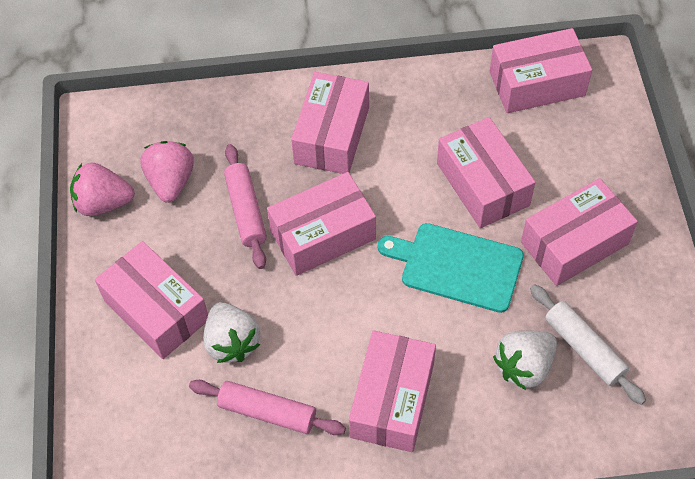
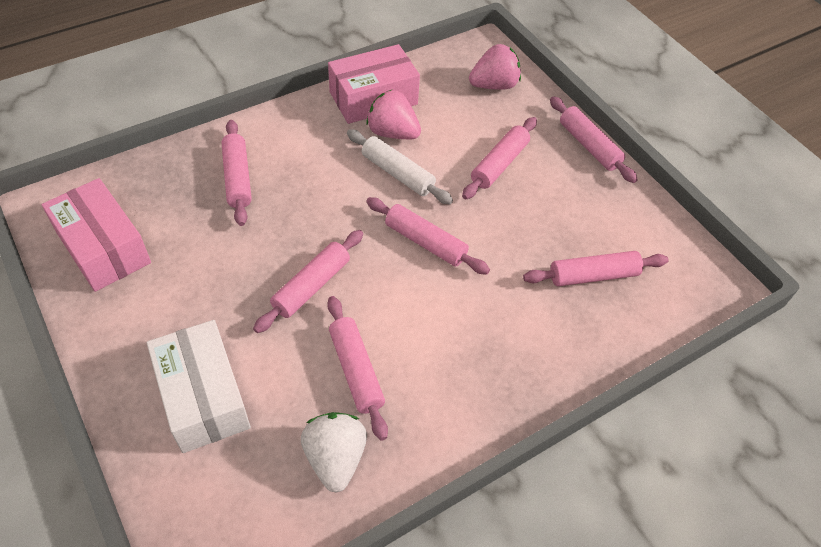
pink box: 7 -> 2
pink rolling pin: 2 -> 7
turquoise cutting board: 1 -> 0
white box: 0 -> 1
white strawberry: 2 -> 1

